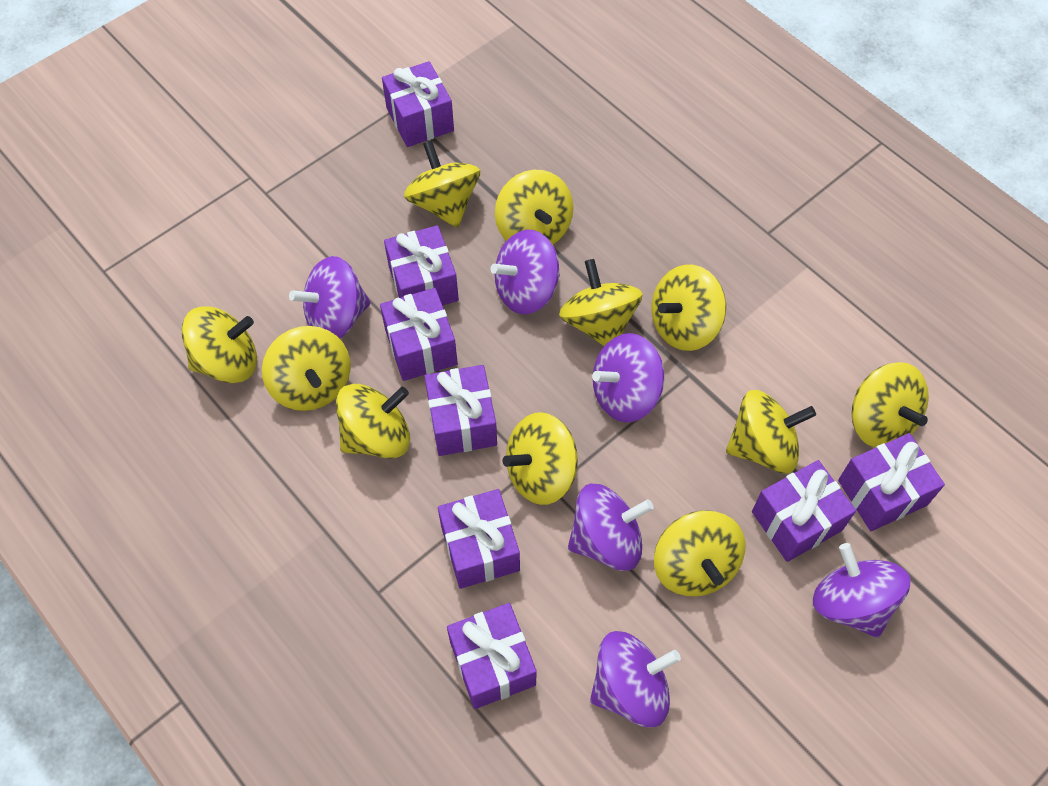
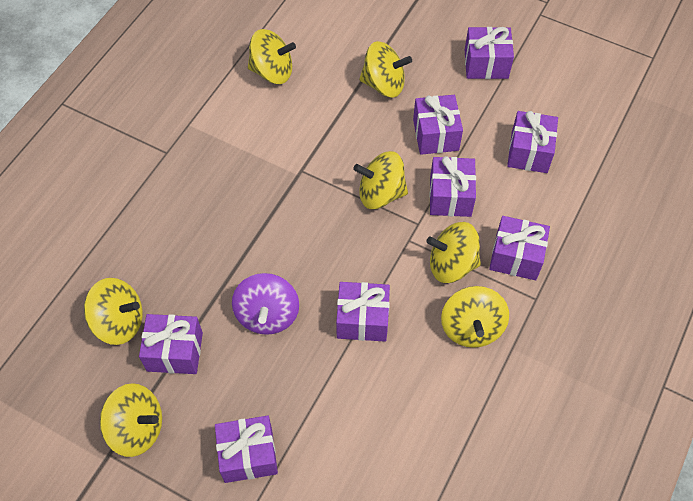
purple spinning top: 6 -> 1
yellow spinning top: 11 -> 7

